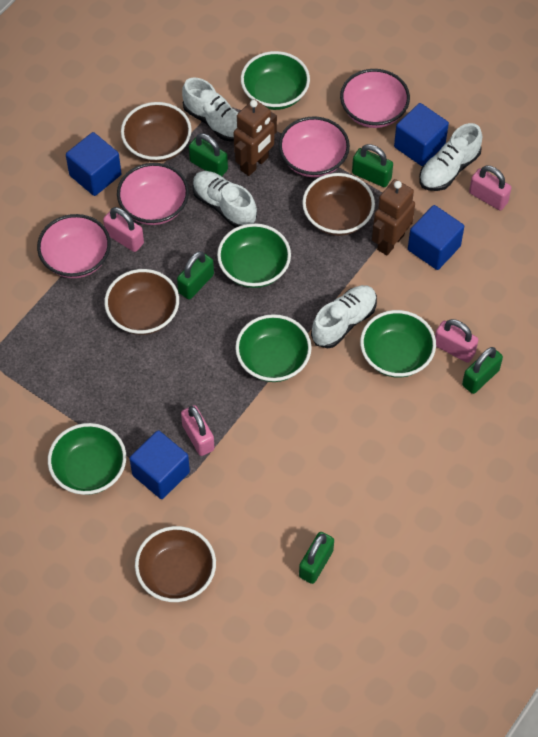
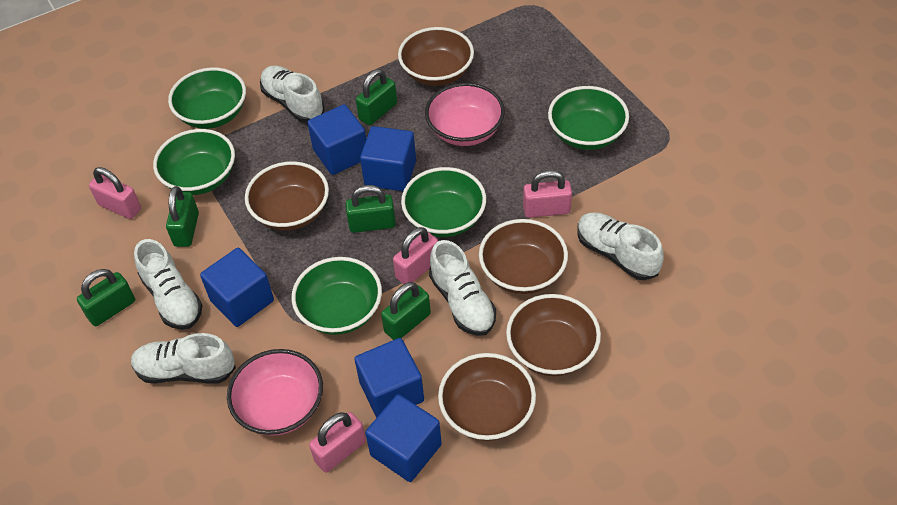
blue cube: 4 -> 5
brown bowl: 4 -> 5
brown robot: 2 -> 0
pink bowl: 4 -> 2
white shoe: 4 -> 5

